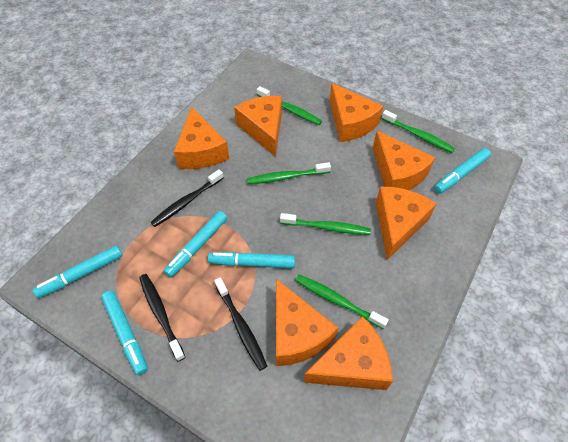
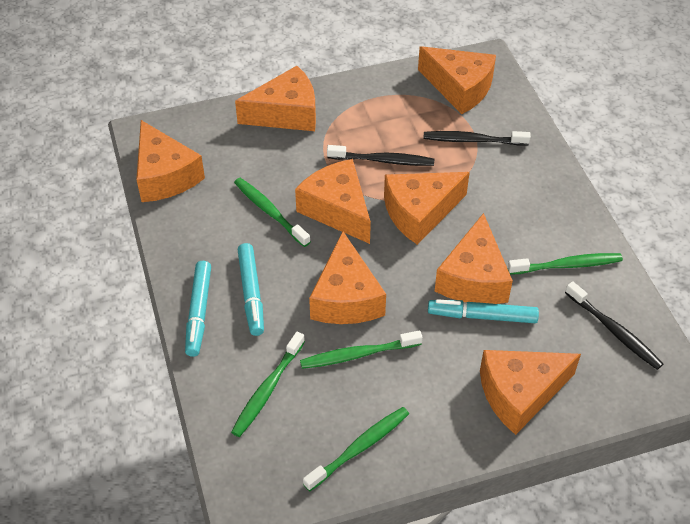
orange cheese: 7 -> 8
turquoise marker: 5 -> 3

